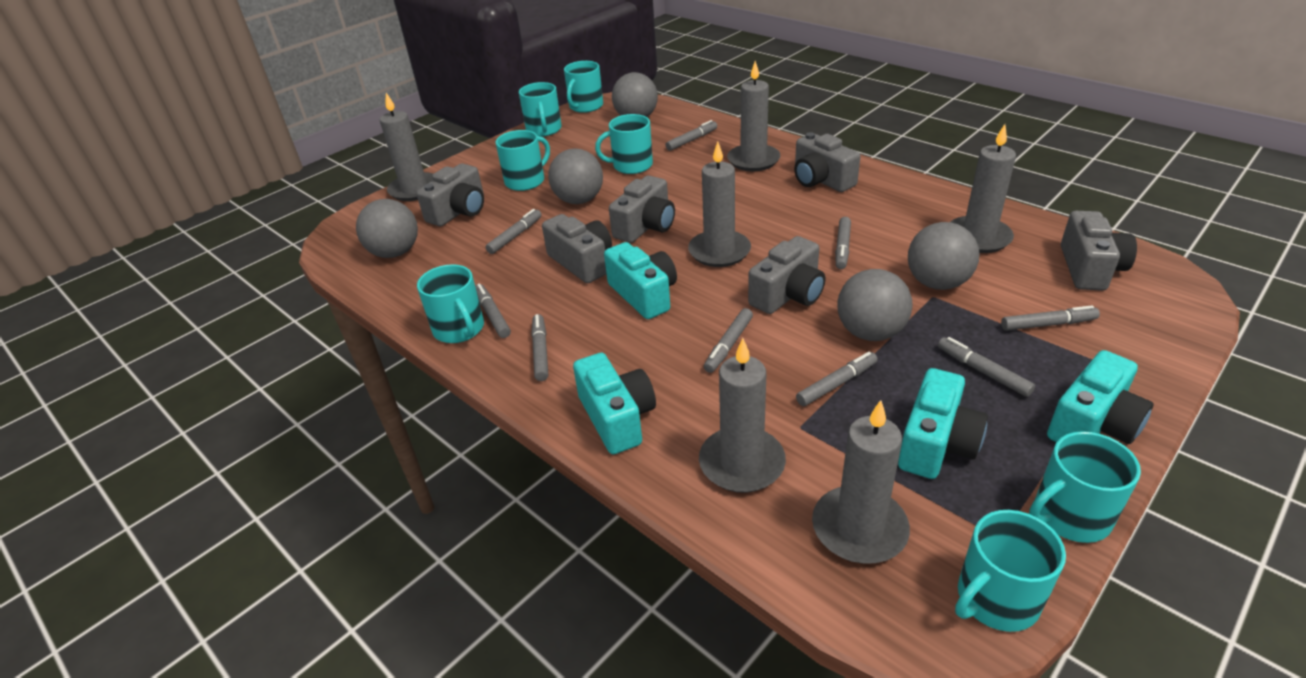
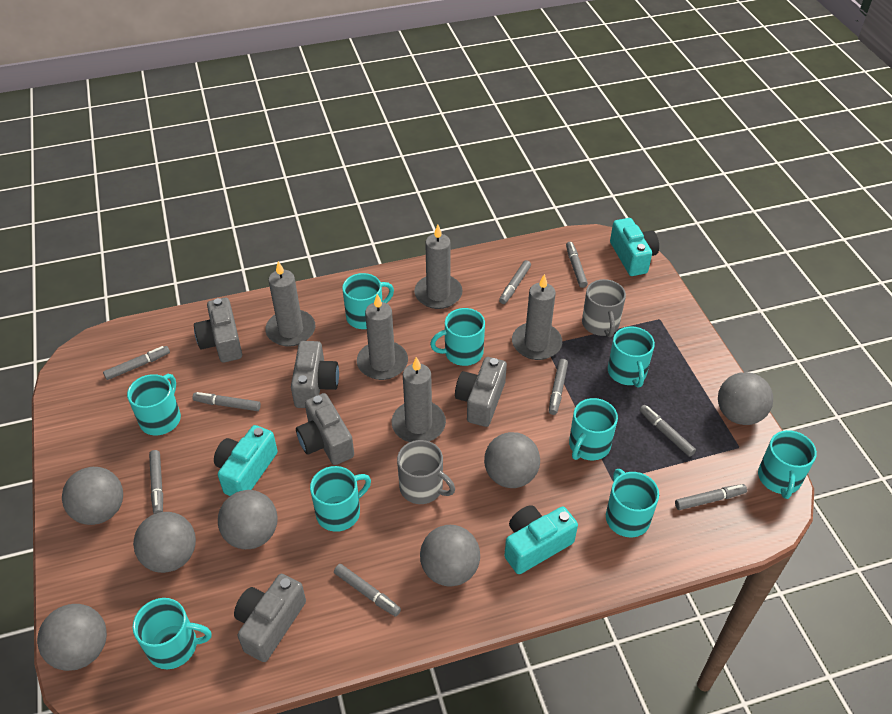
grey ball: 5 -> 7
grey camera: 6 -> 5
grey candle: 6 -> 5
grey mug: 0 -> 2
turquoise camera: 4 -> 3
turquoise mug: 7 -> 9

